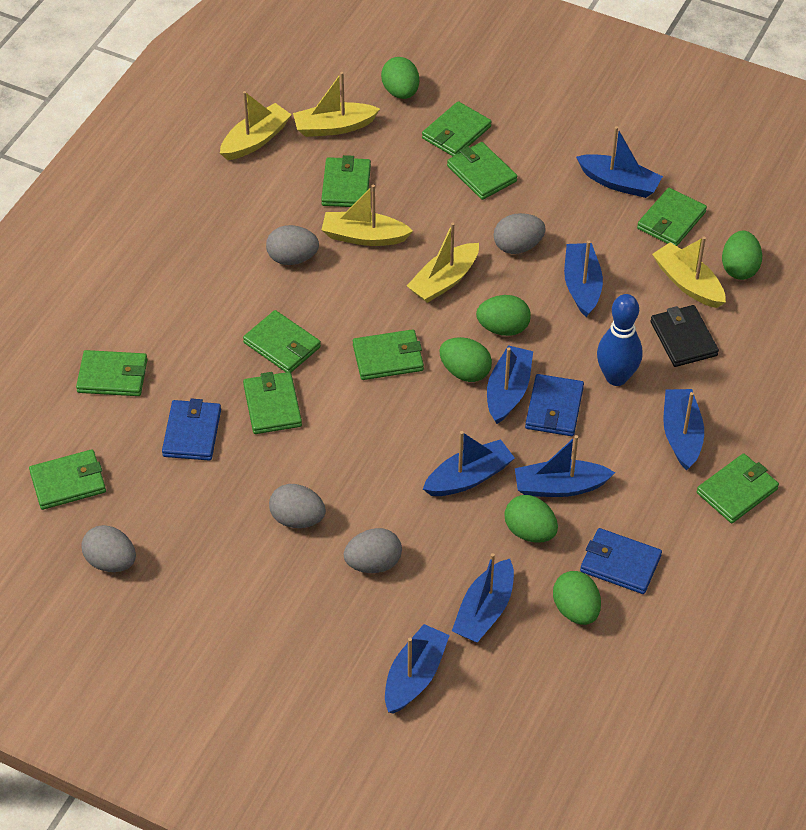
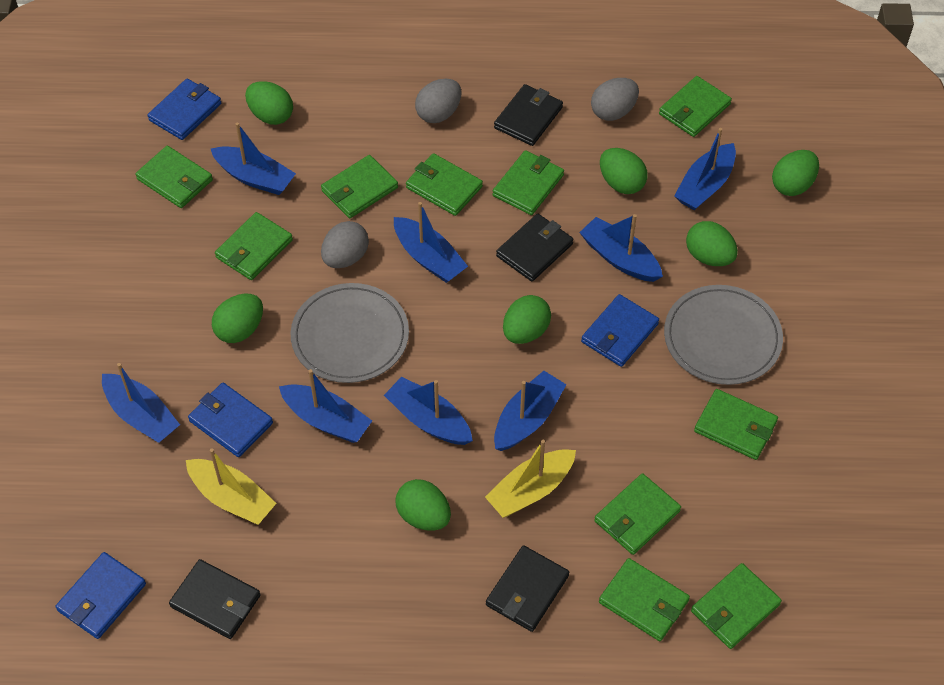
black wallet: 1 -> 4
blue bowling pin: 1 -> 0
blue wallet: 3 -> 4
green egg: 6 -> 7
grey egg: 5 -> 3
grey plate: 0 -> 2
yellow boat: 5 -> 2

